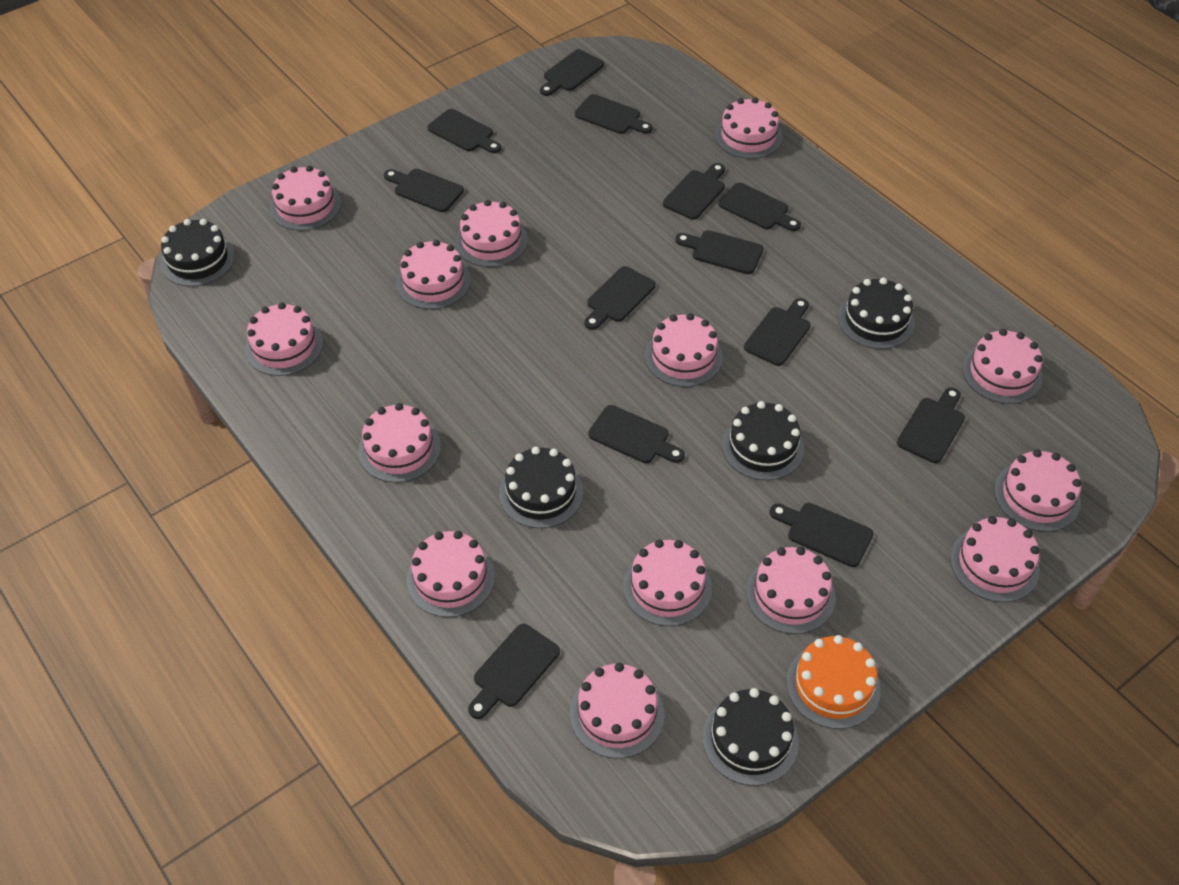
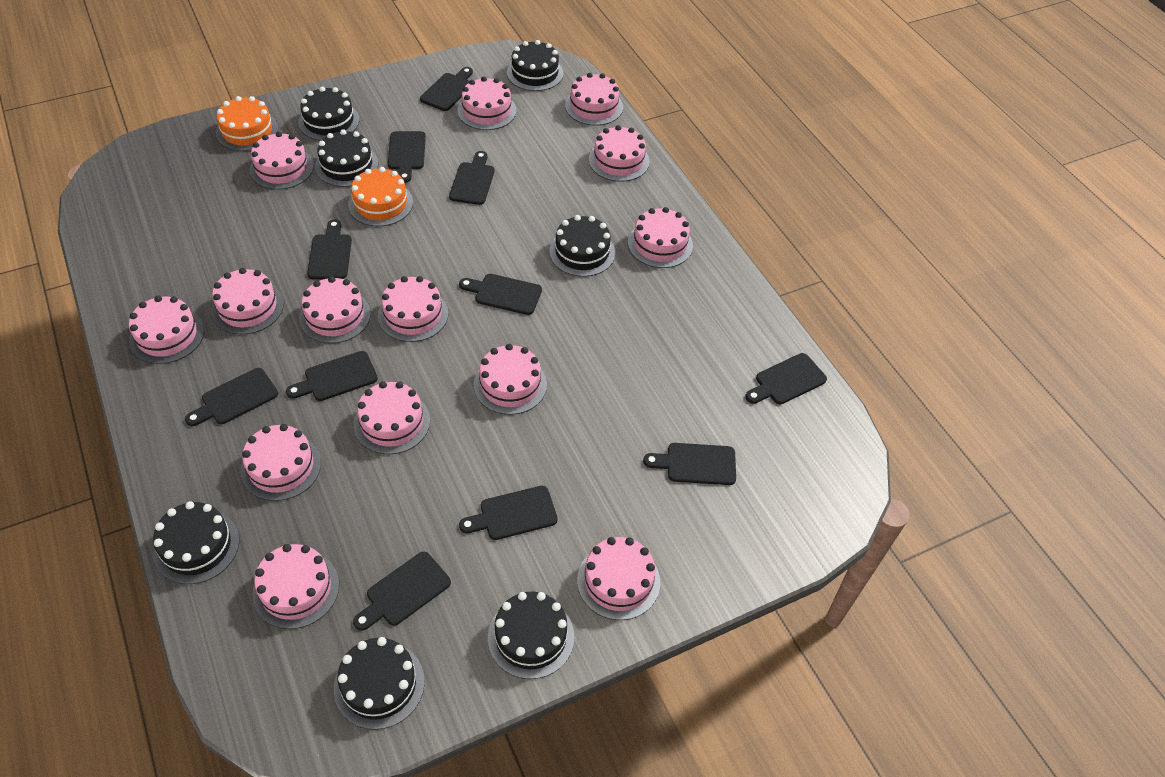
black cake: 5 -> 7
black cutting board: 13 -> 11
orange cake: 1 -> 2

